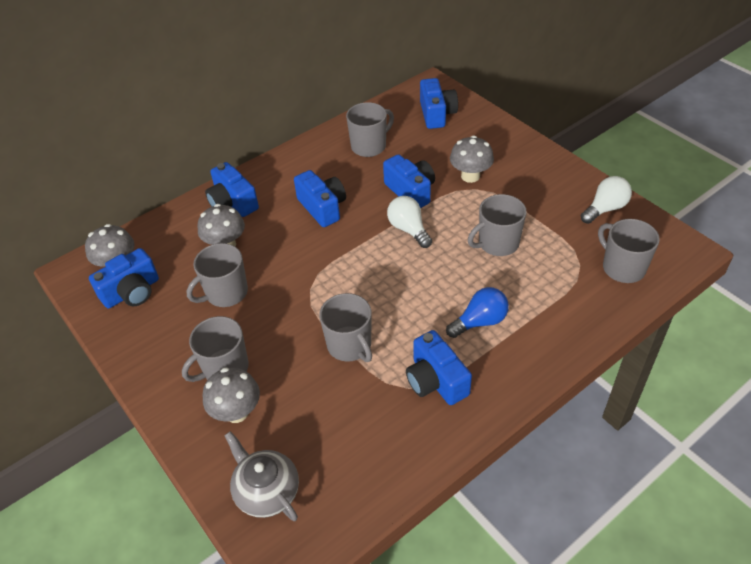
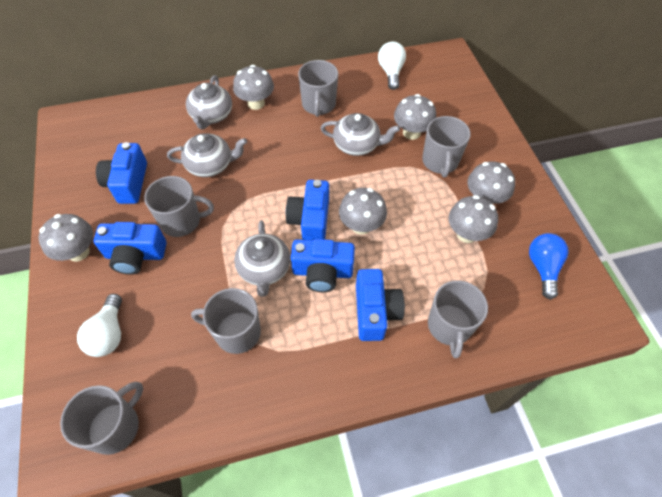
blue camera: 6 -> 5
grey mushroom: 4 -> 6
grey teapot: 1 -> 4

